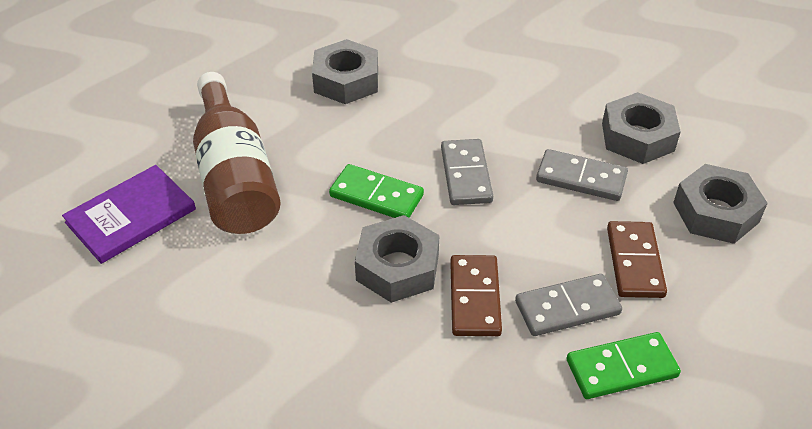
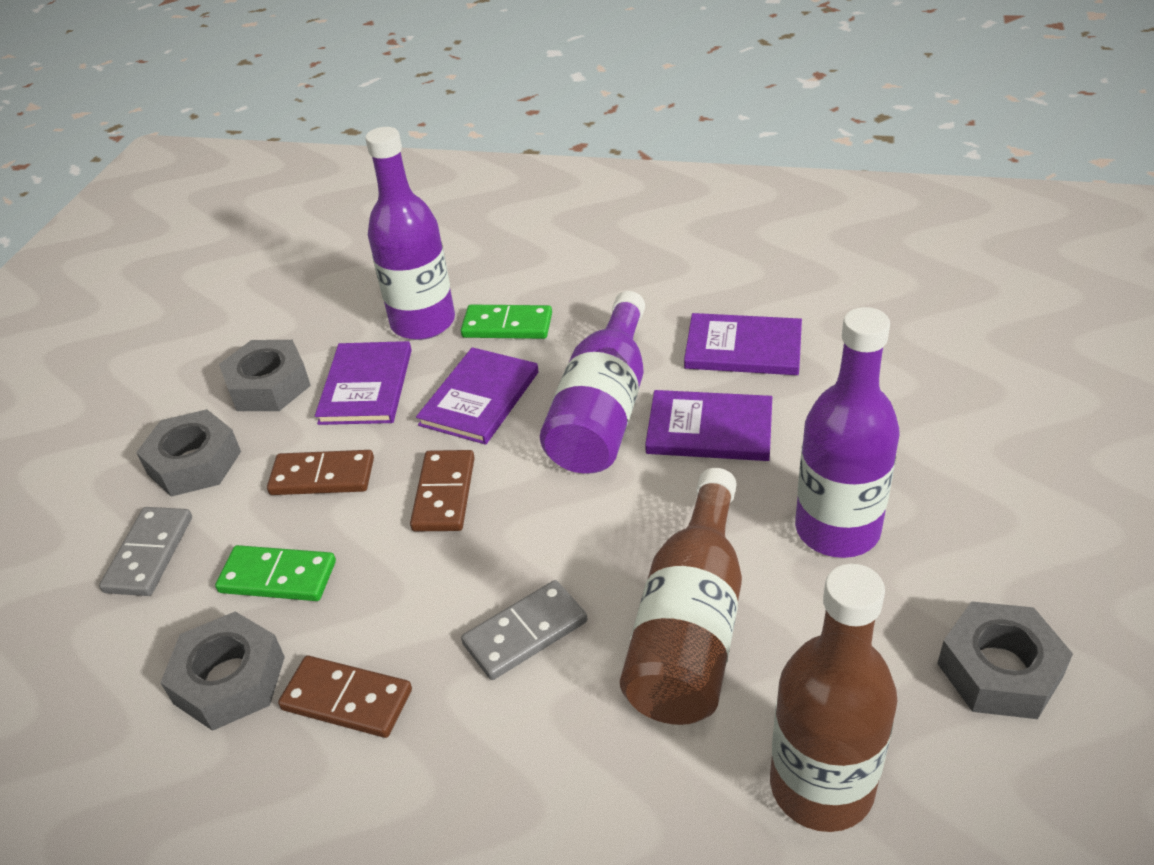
brown bottle: 1 -> 2
brown domino: 2 -> 3
grey domino: 3 -> 2
purple book: 1 -> 4
purple bottle: 0 -> 3

